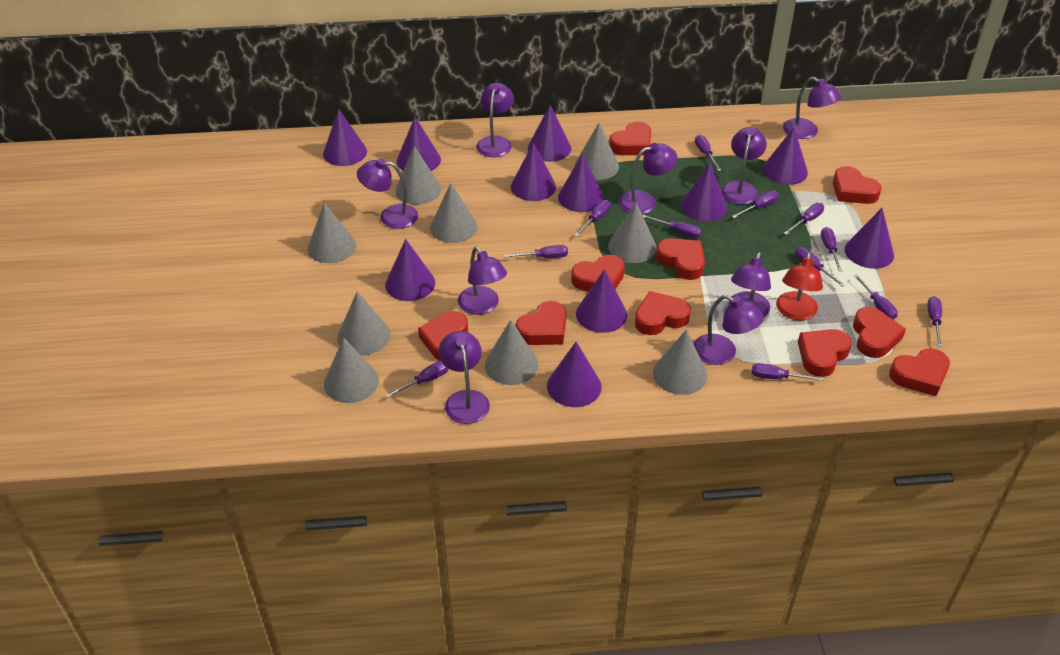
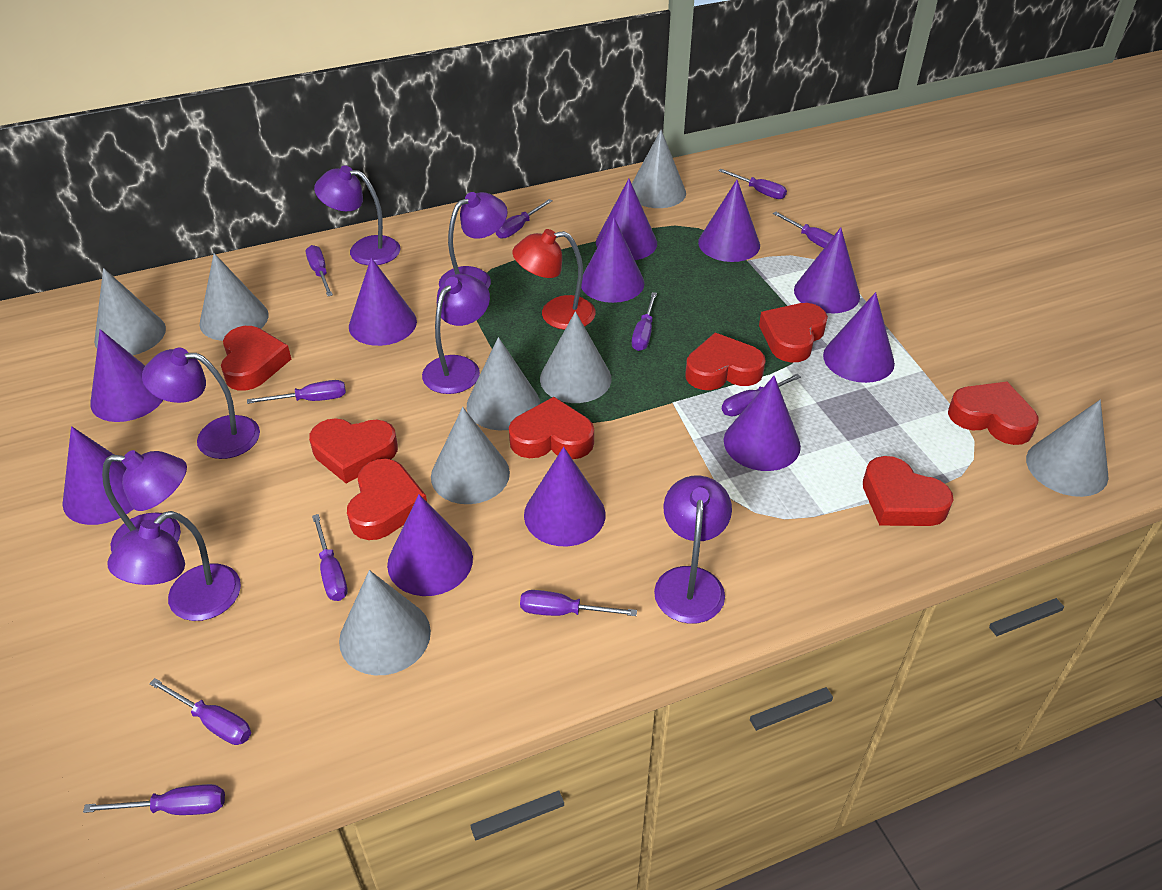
grey cone: 9 -> 8
purple lamp: 9 -> 7
purple screwdriver: 12 -> 11
red heart: 10 -> 8

